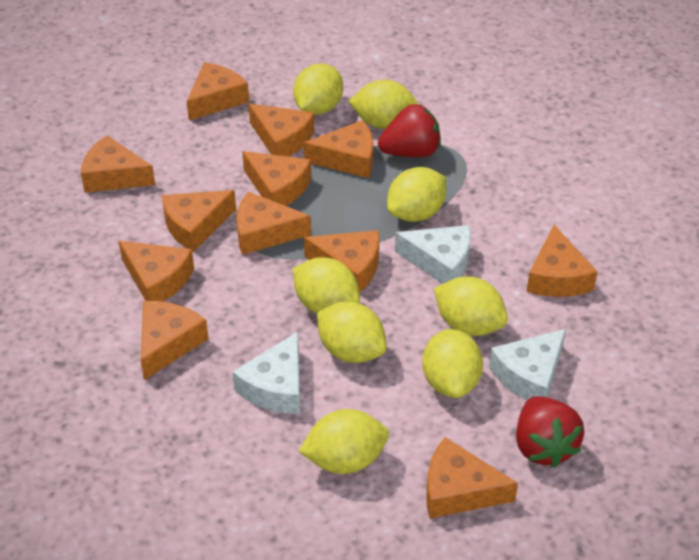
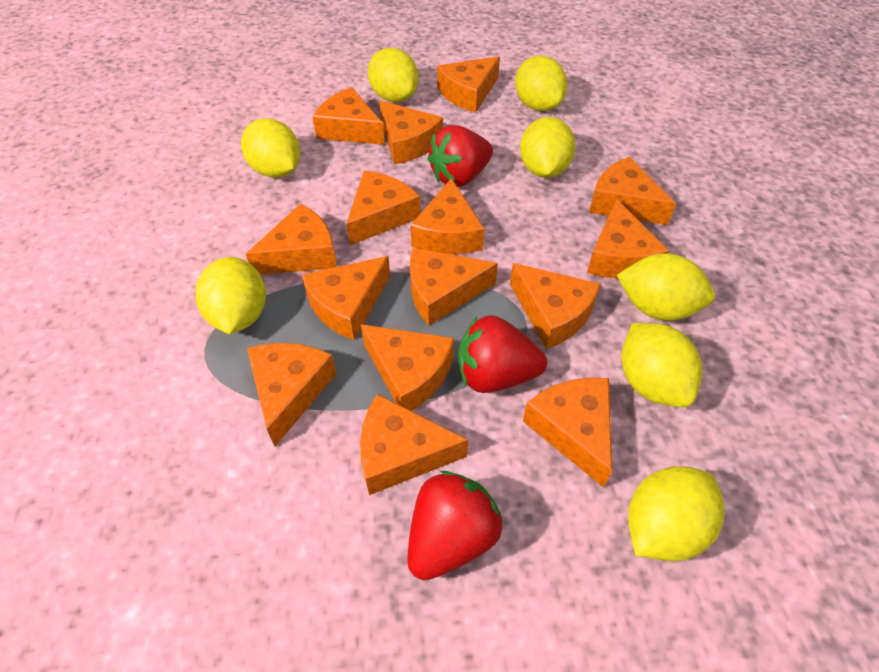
orange cheese: 12 -> 15
red strawberry: 2 -> 3
white cheese: 3 -> 0

